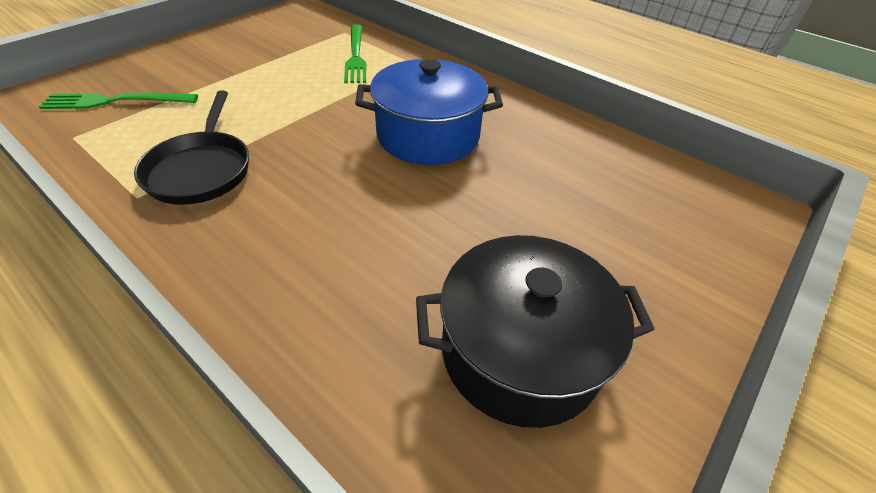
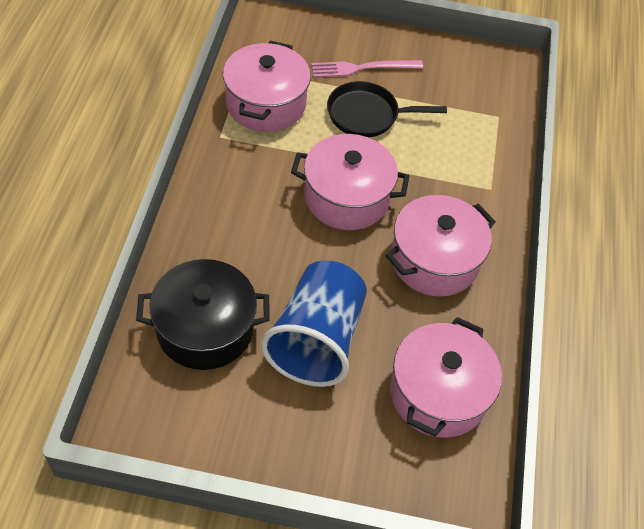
blue cup: 0 -> 1
blue pot: 1 -> 0
green fork: 2 -> 0
pink fork: 0 -> 1
pink pot: 0 -> 4

